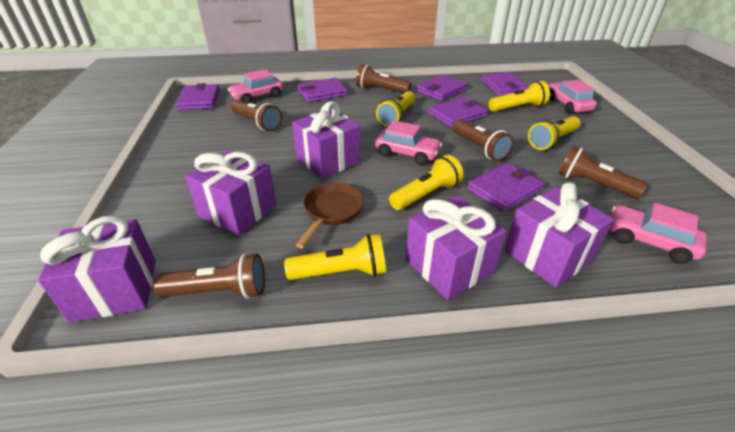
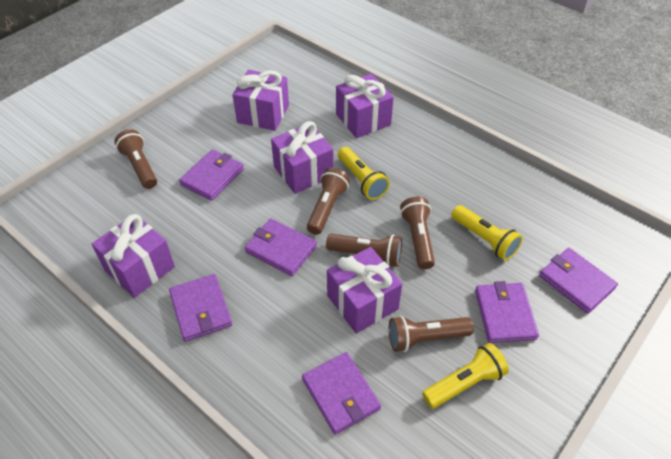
brown pan: 1 -> 0
pink car: 4 -> 0
yellow flashlight: 5 -> 3

